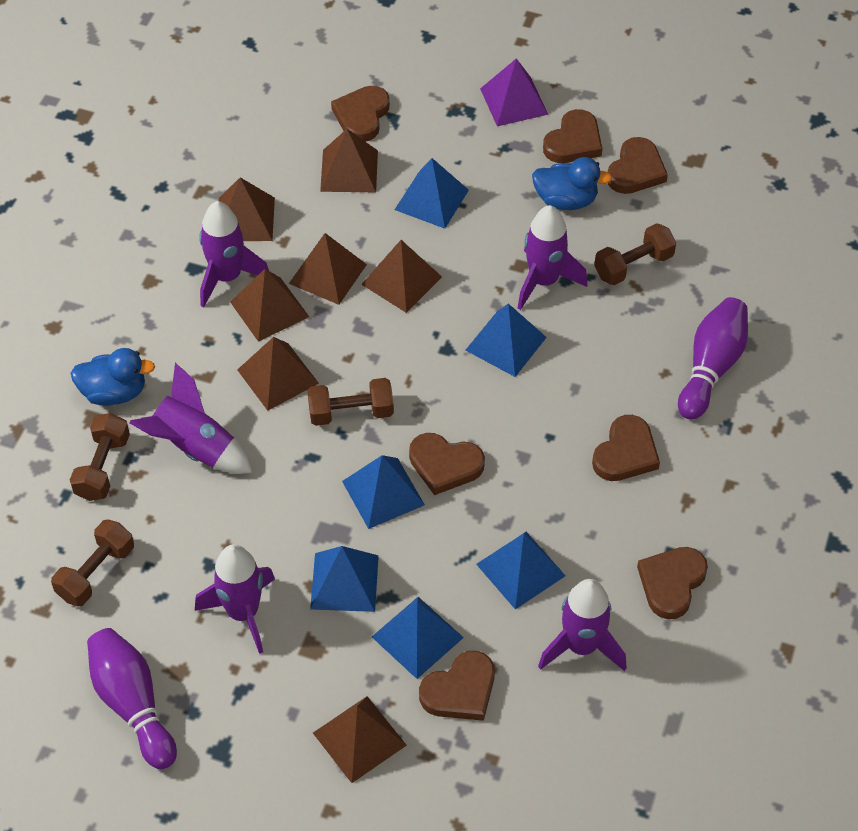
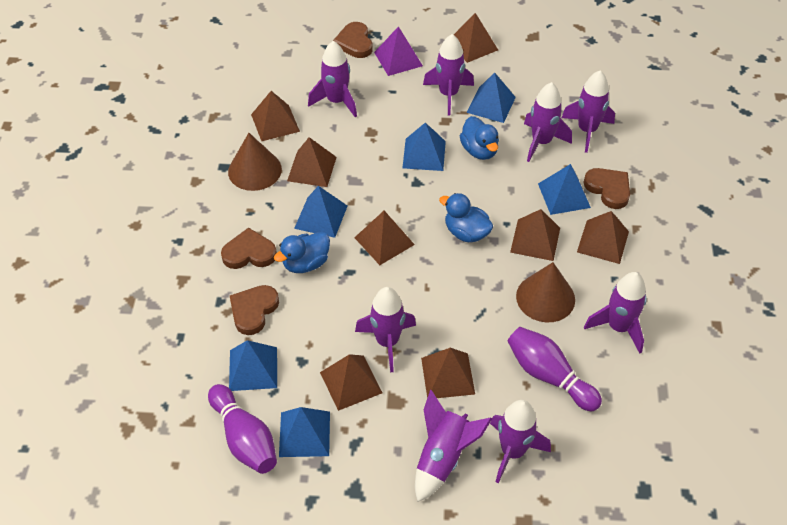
blue duck: 2 -> 3
brown cone: 0 -> 2
brown dumbbell: 4 -> 0
brown heart: 7 -> 4
brown pyramid: 7 -> 8
purple rocket: 5 -> 8

